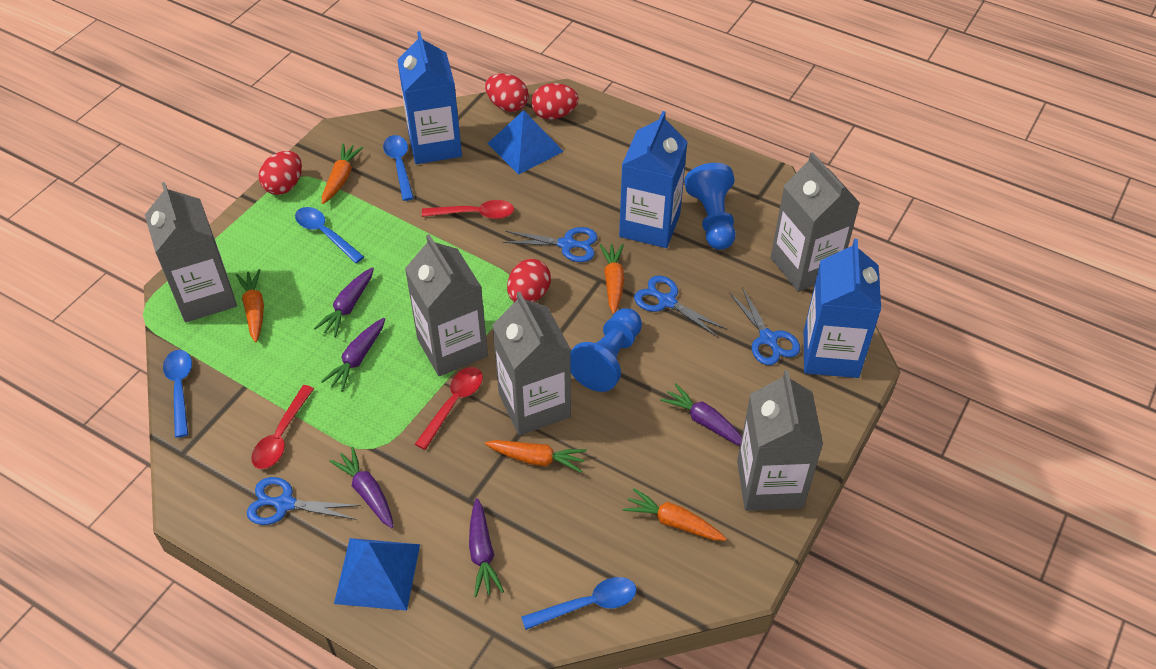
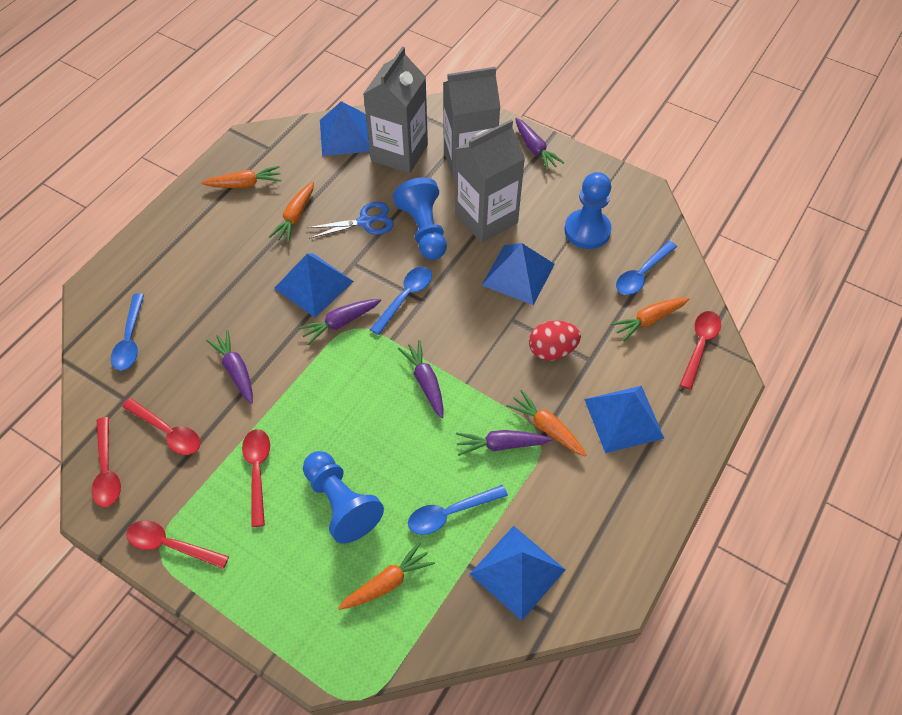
blue carton: 3 -> 0
blue pawn: 2 -> 3
blue pyramid: 2 -> 5
blue scissors: 4 -> 1
grey carton: 5 -> 3
red egg: 4 -> 1
red spoon: 3 -> 5

